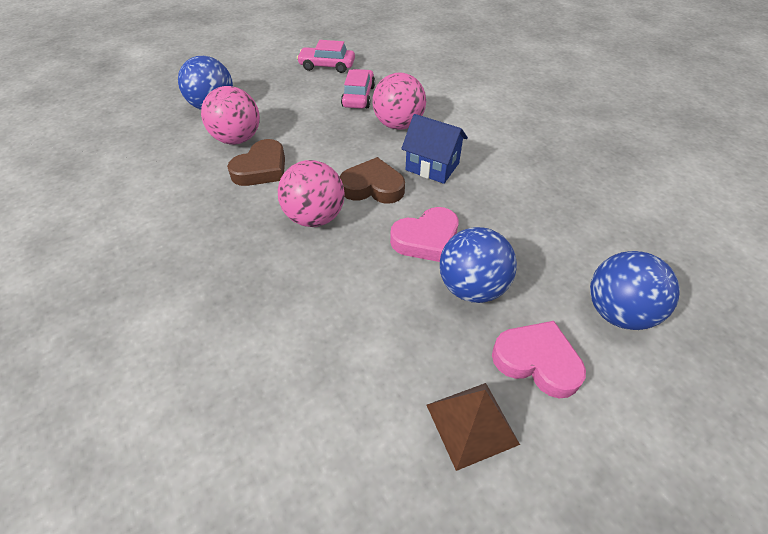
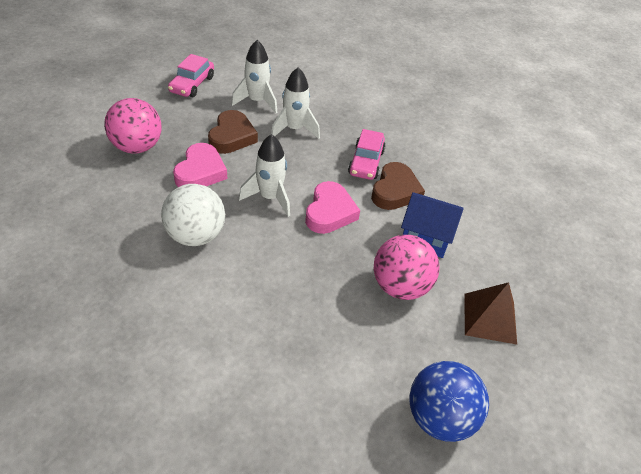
blue ball: 3 -> 1
pink ball: 3 -> 2
white ball: 0 -> 1
white rocket: 0 -> 3

